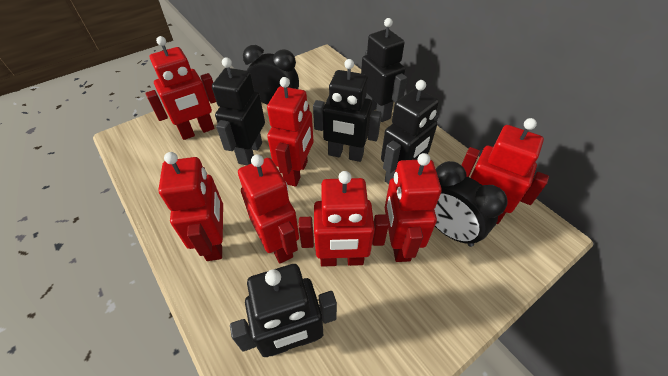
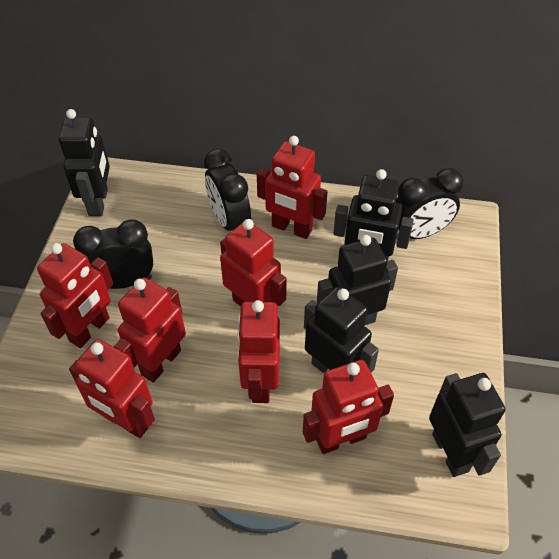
black clock: 2 -> 3

